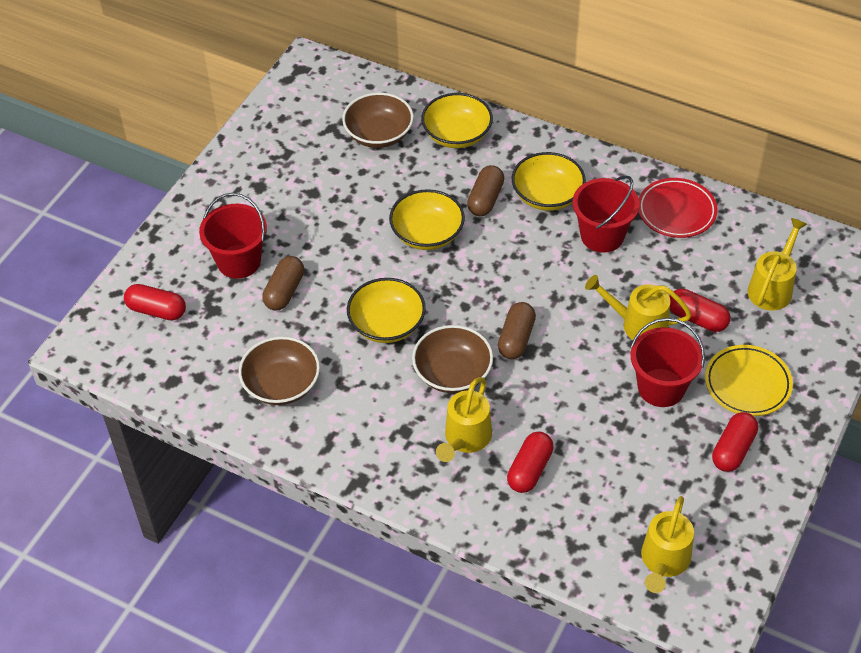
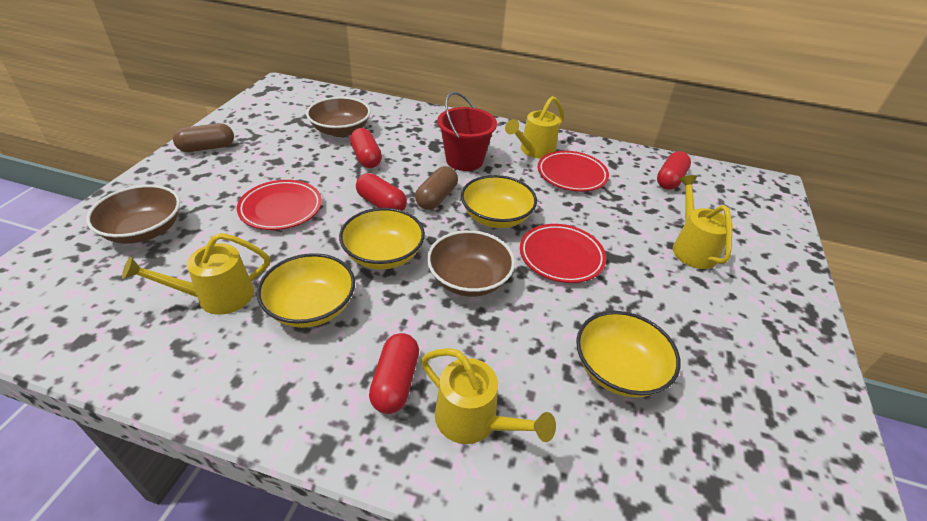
brown capsule: 3 -> 2
red bucket: 3 -> 1
red plate: 1 -> 3
yellow plate: 1 -> 0

